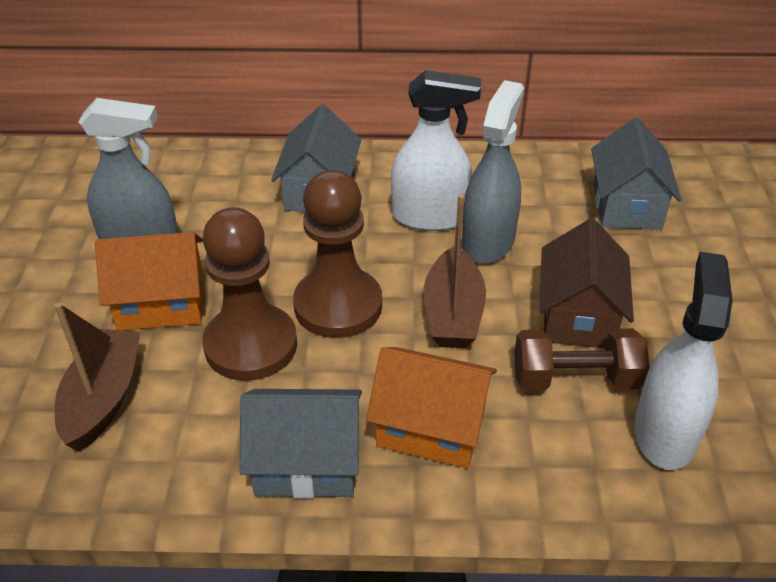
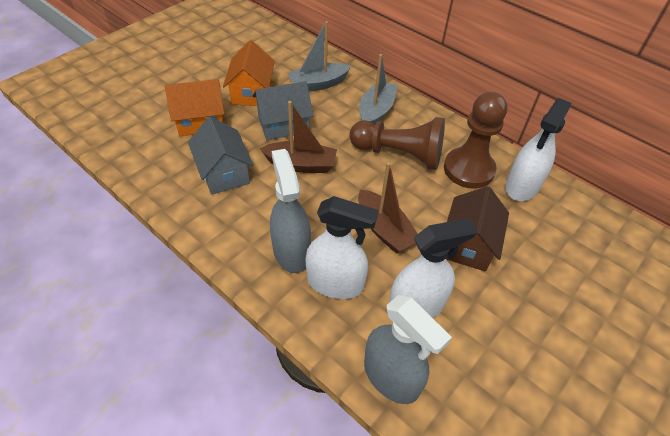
brown dumbbell: 1 -> 0
grey boat: 0 -> 2
grey house: 3 -> 2
white spray bottle: 2 -> 3

